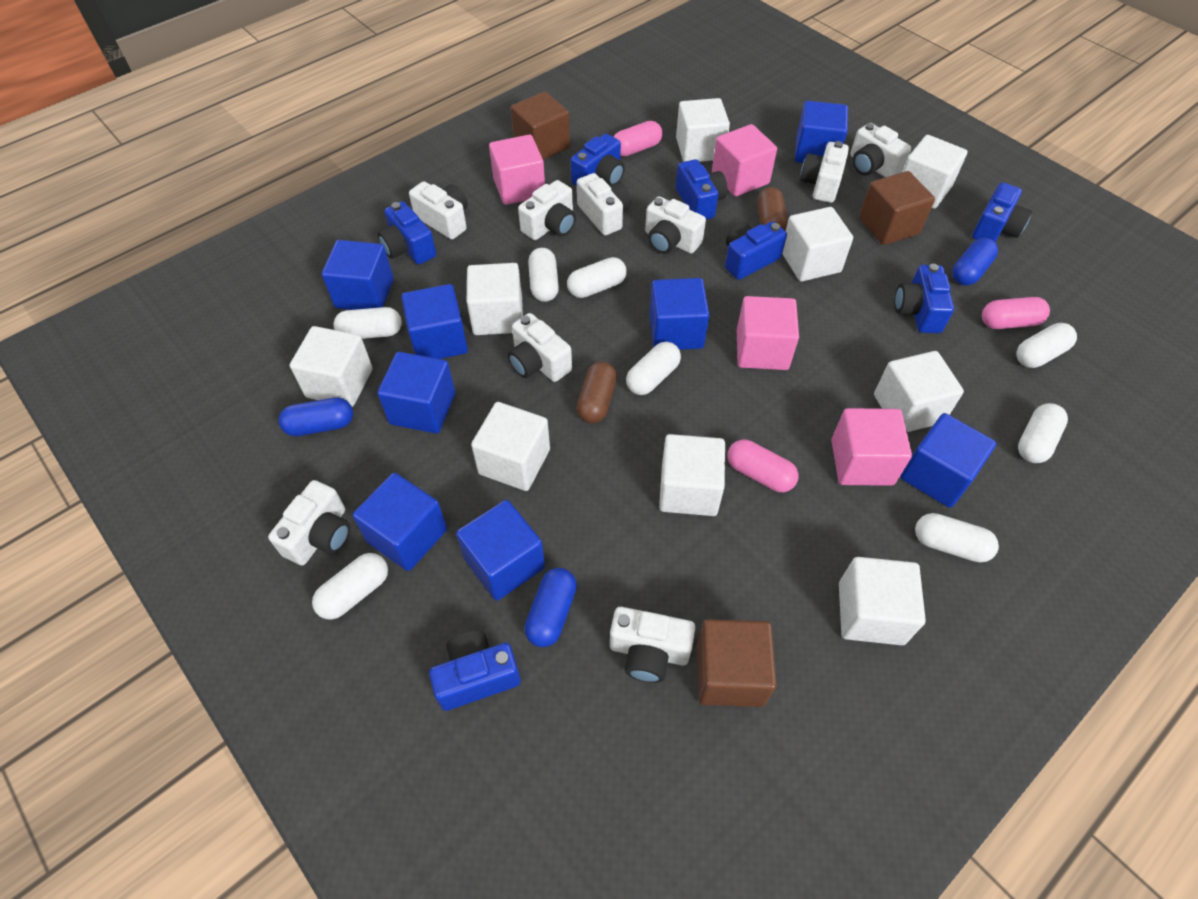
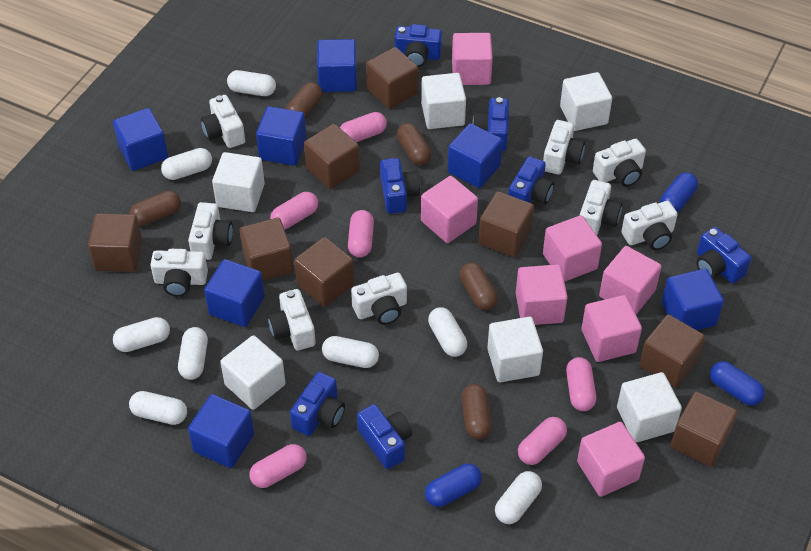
blue cube: 8 -> 7
brown capsule: 2 -> 5
brown cube: 3 -> 8
pink capsule: 3 -> 6
pink cube: 4 -> 7
white cube: 9 -> 6

